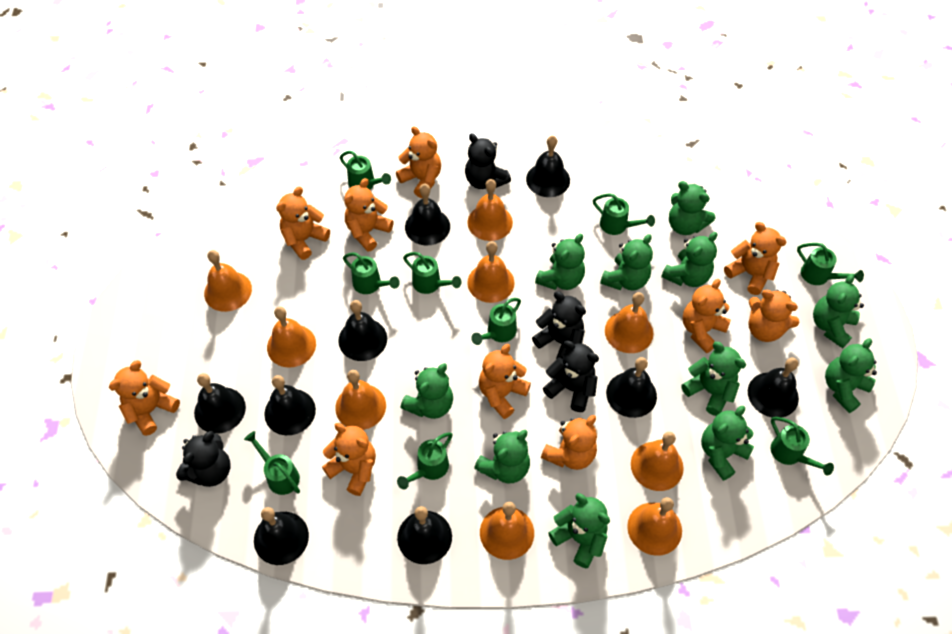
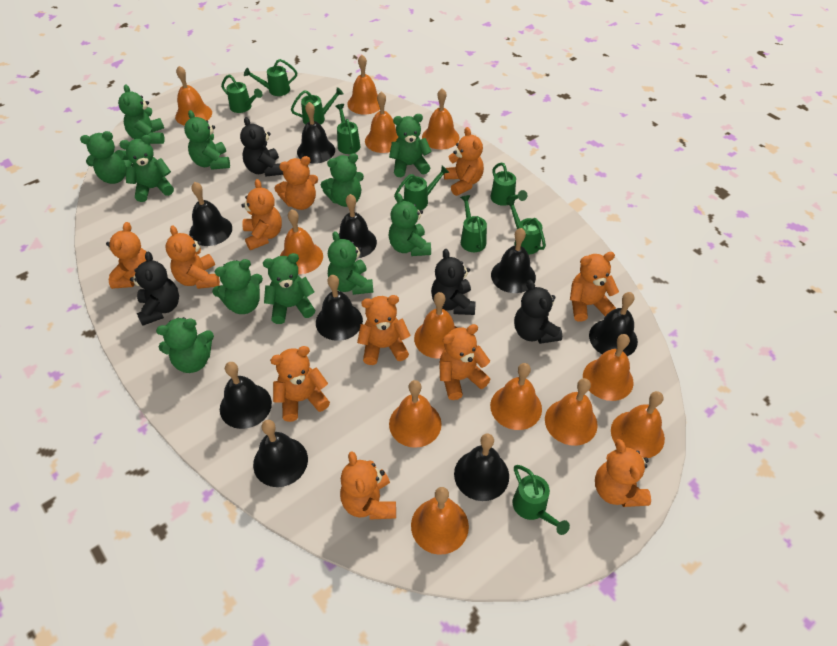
orange bell: 9 -> 12
orange teddy bear: 10 -> 11

